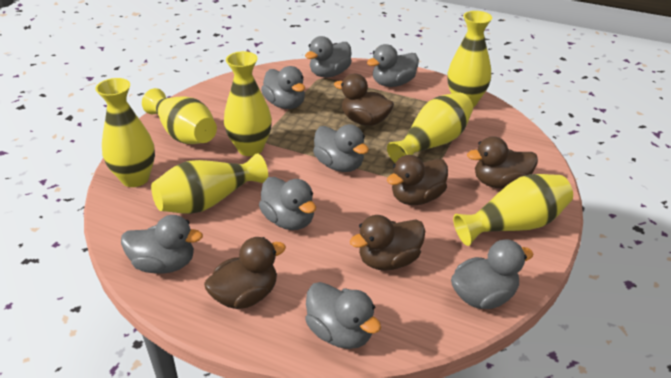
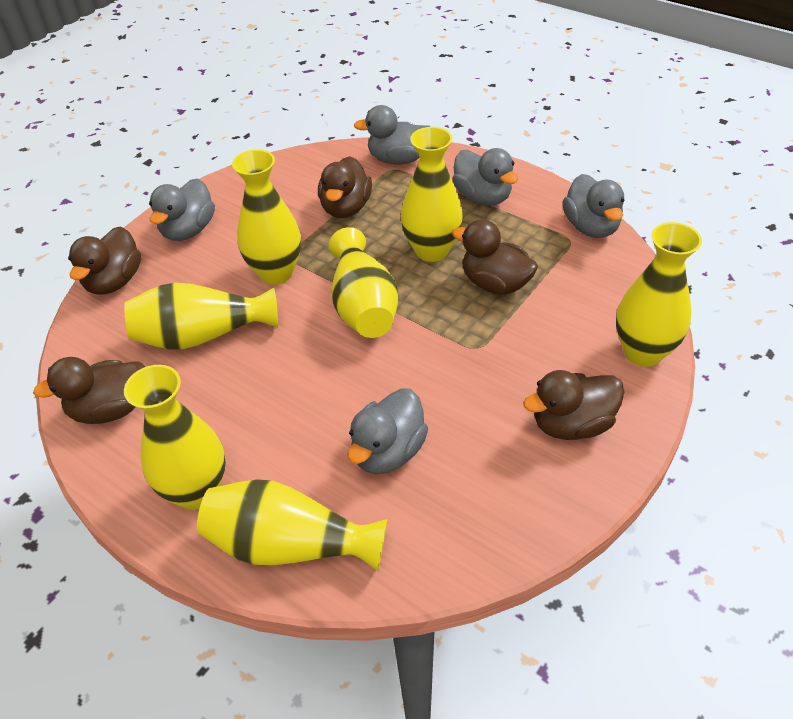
grey duck: 8 -> 5

